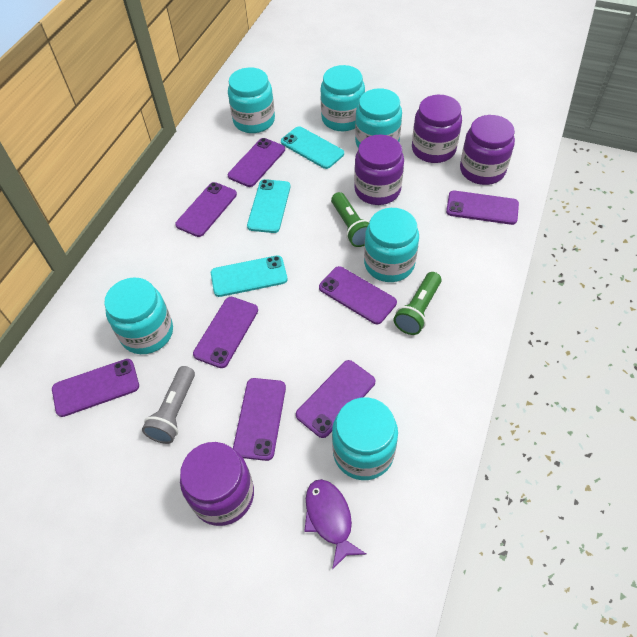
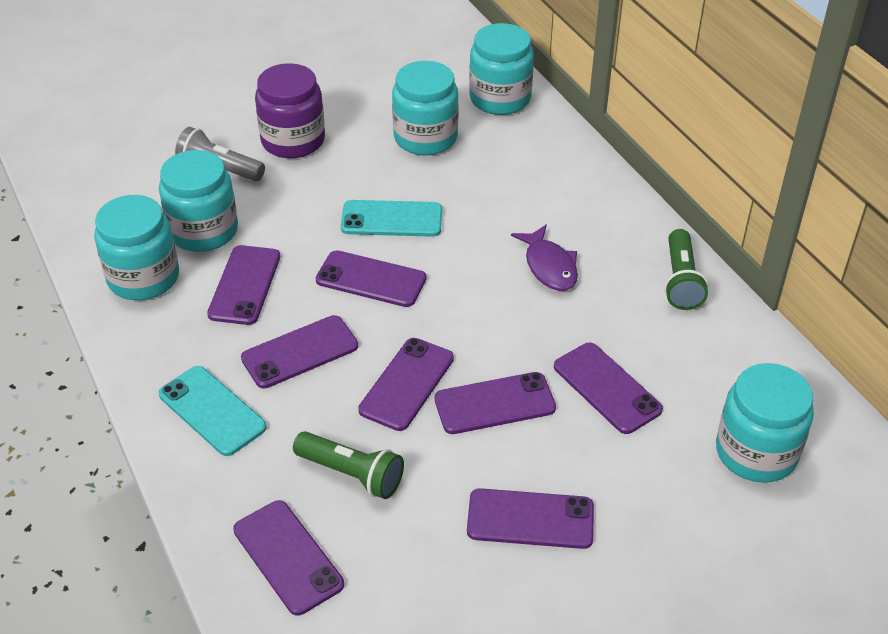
purple jar: 4 -> 1
turquoise jar: 6 -> 5
turquoise phone: 3 -> 2

